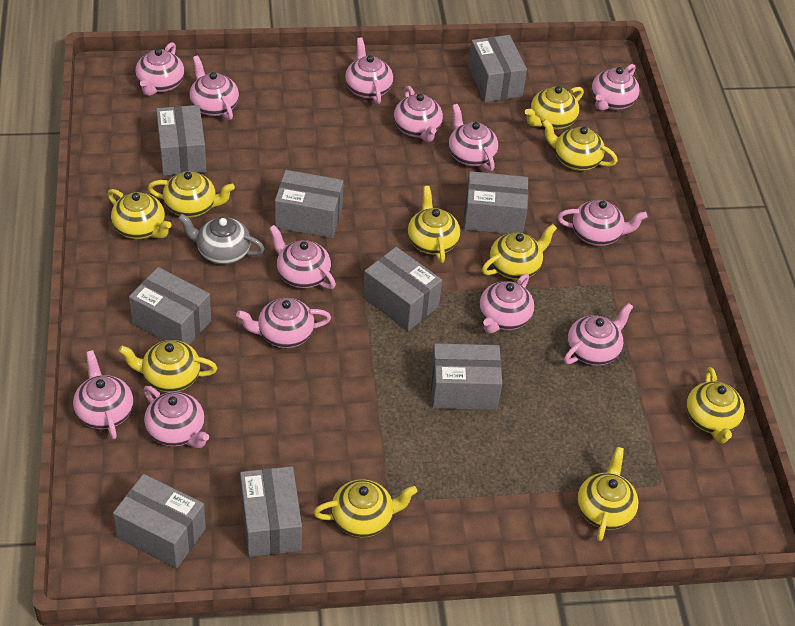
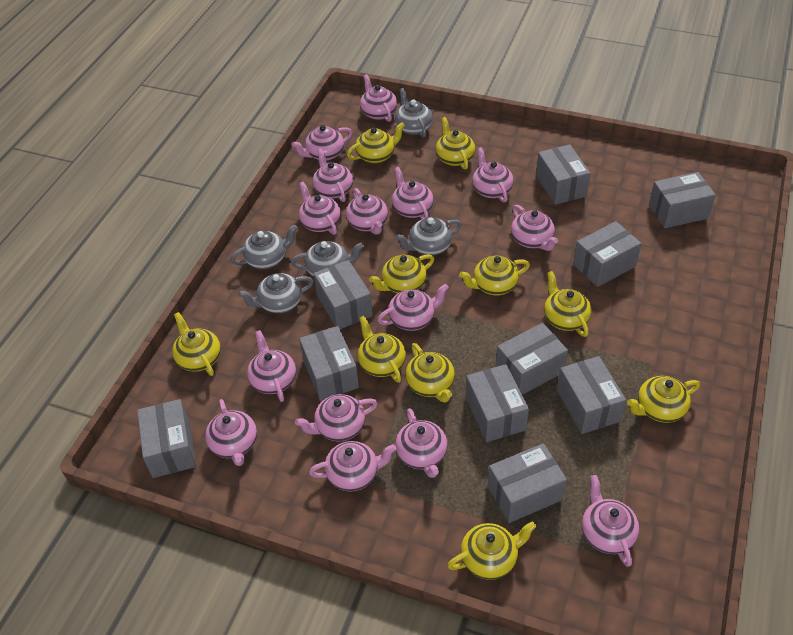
grey box: 9 -> 10
grey teapot: 1 -> 5
pink teapot: 13 -> 15

